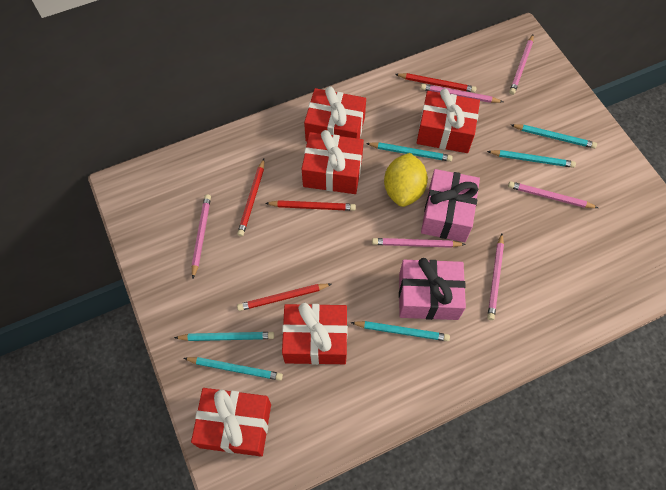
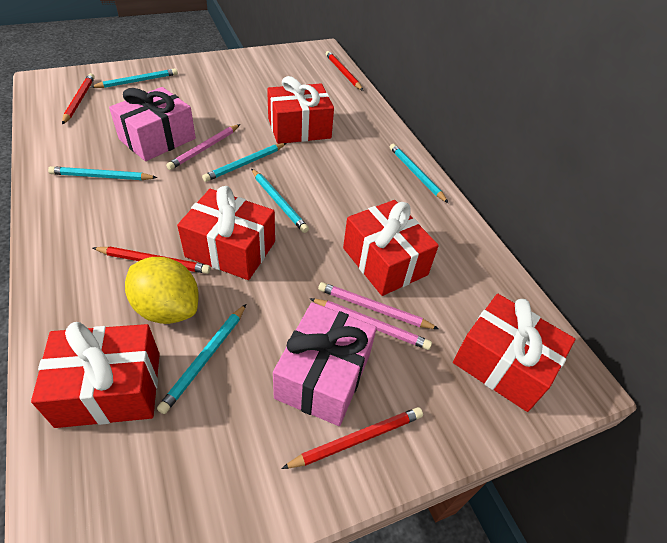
pink pencil: 6 -> 3

